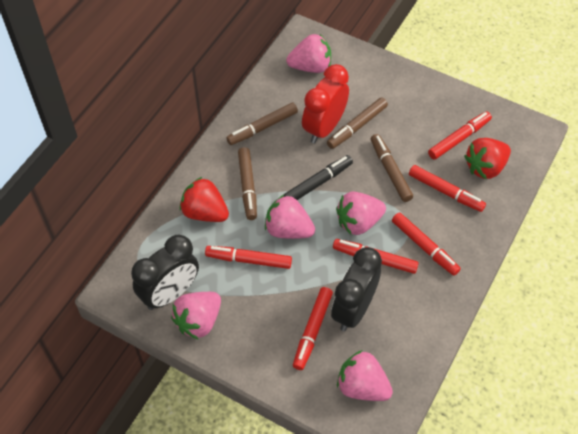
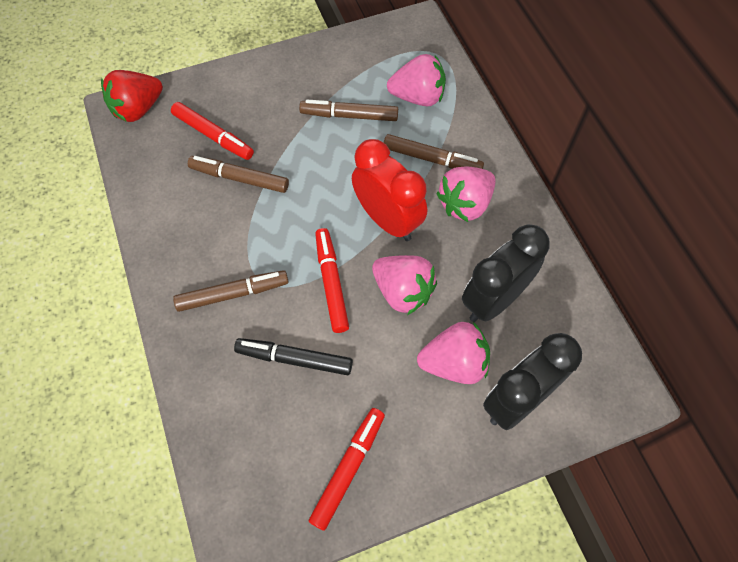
pink strawberry: 5 -> 4
red marker: 6 -> 3
red strawberry: 2 -> 1

